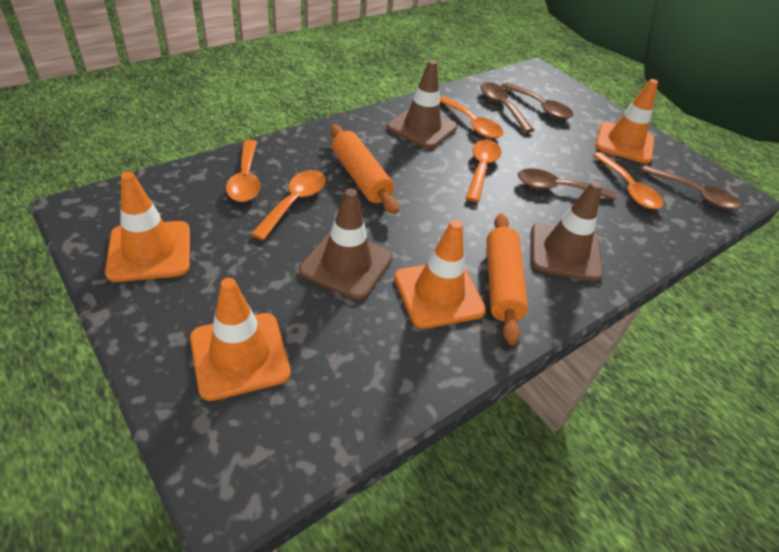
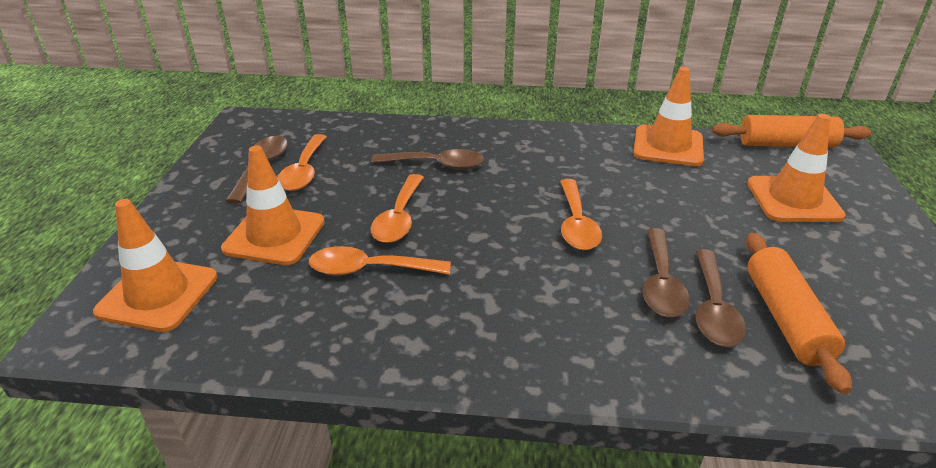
brown traffic cone: 3 -> 0
orange spoon: 5 -> 4

